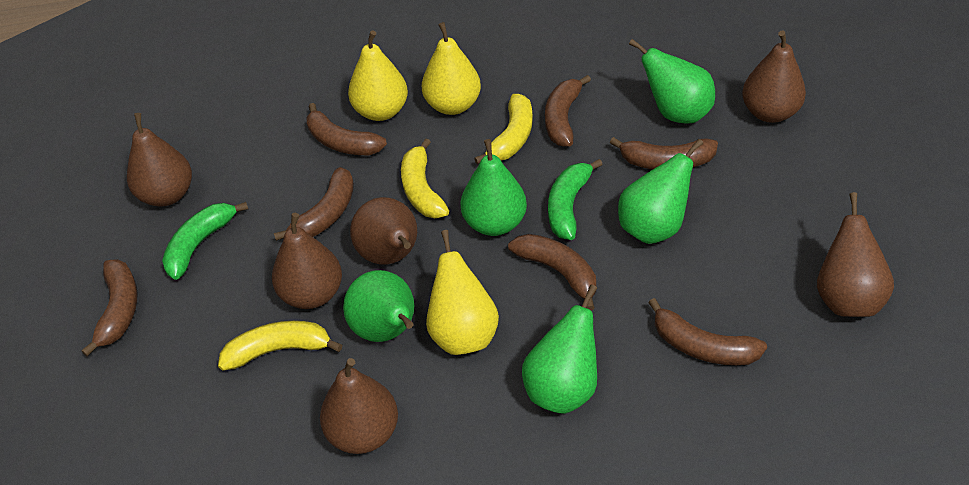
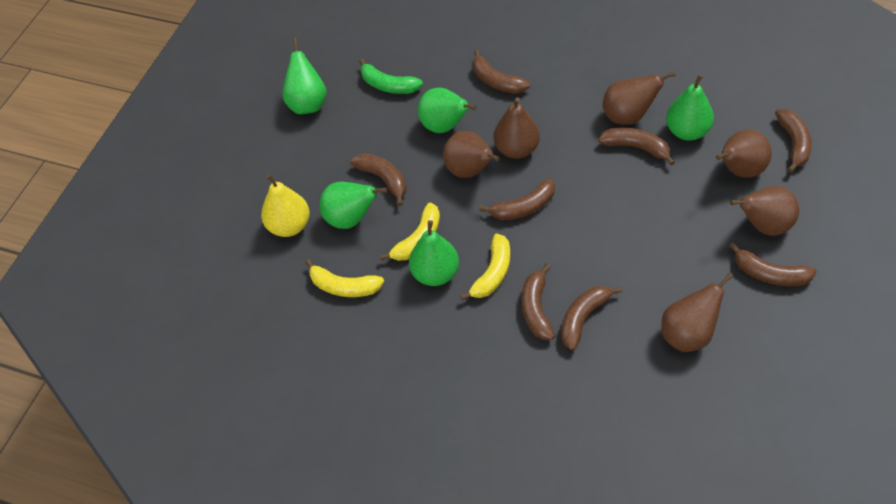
brown banana: 7 -> 8
green banana: 2 -> 1
yellow pear: 3 -> 1

